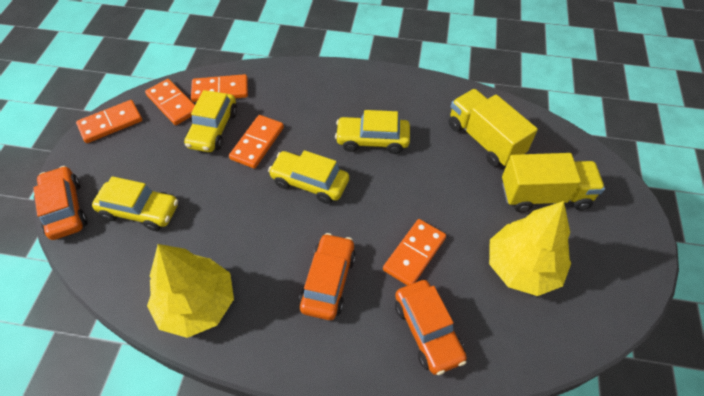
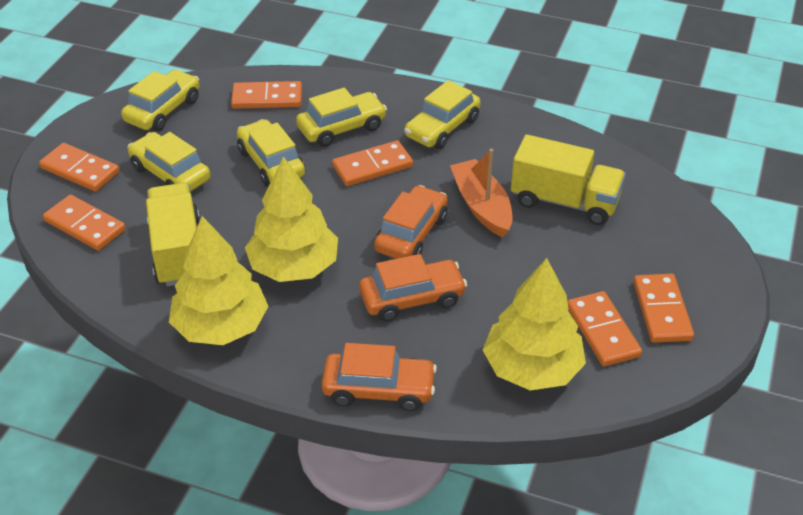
orange boat: 0 -> 1
orange domino: 5 -> 6
yellow car: 4 -> 5
yellow tree: 2 -> 3

